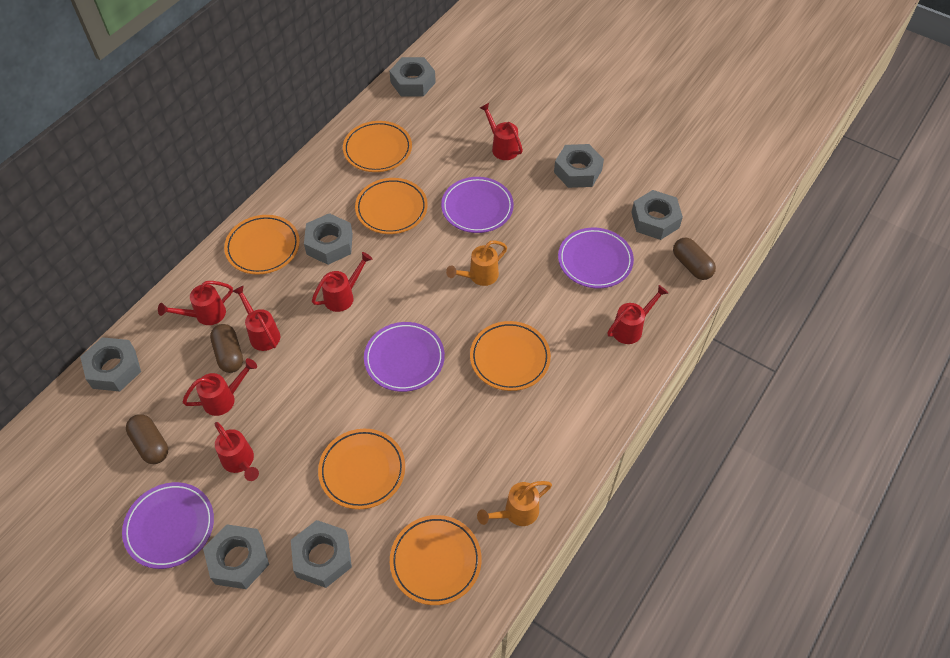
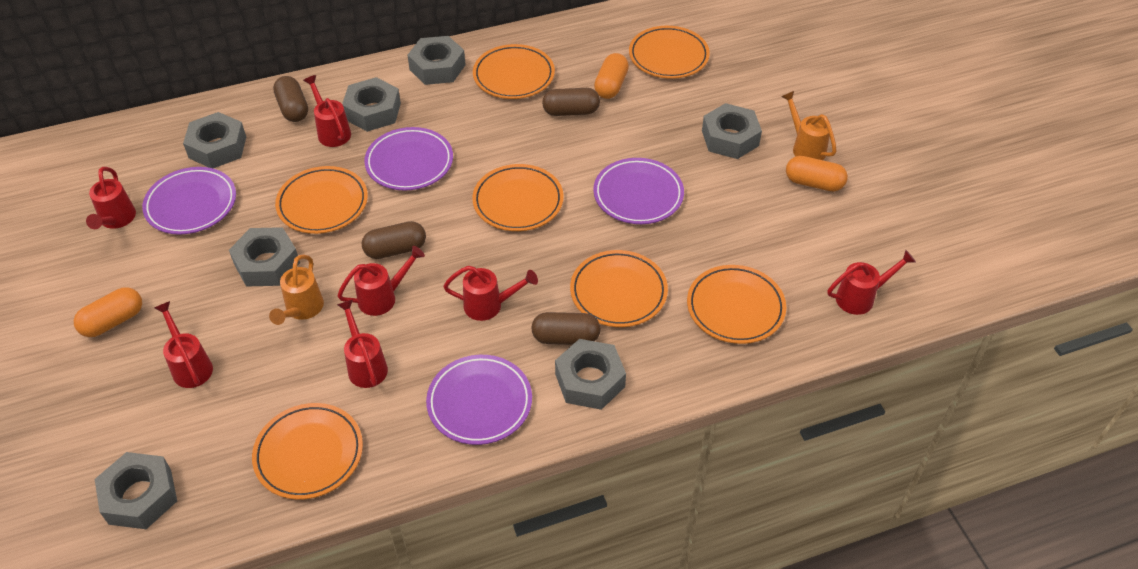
brown capsule: 3 -> 4
orange capsule: 0 -> 3
orange plate: 6 -> 7

